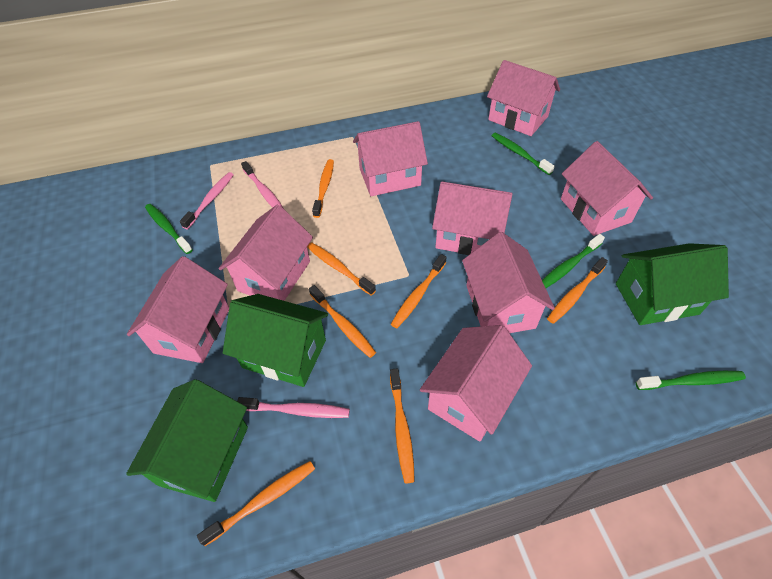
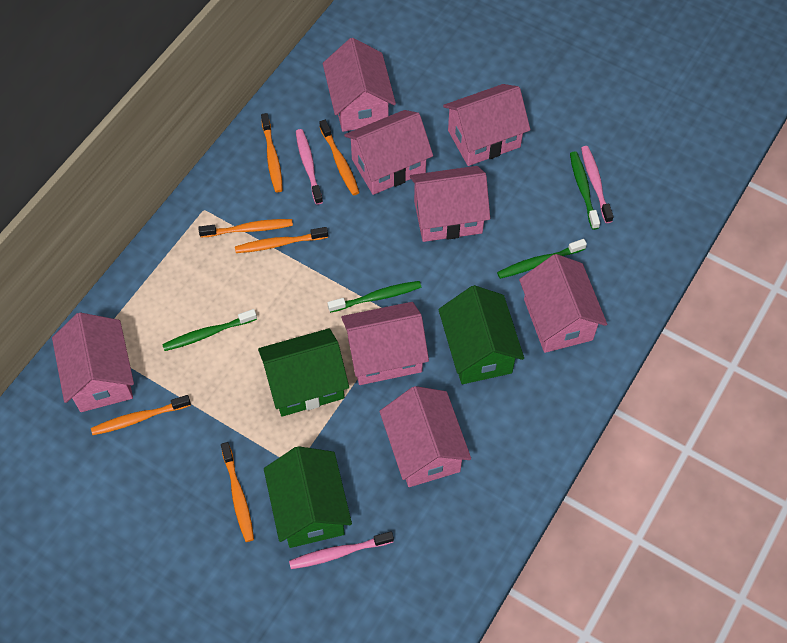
orange toothbrush: 7 -> 6

